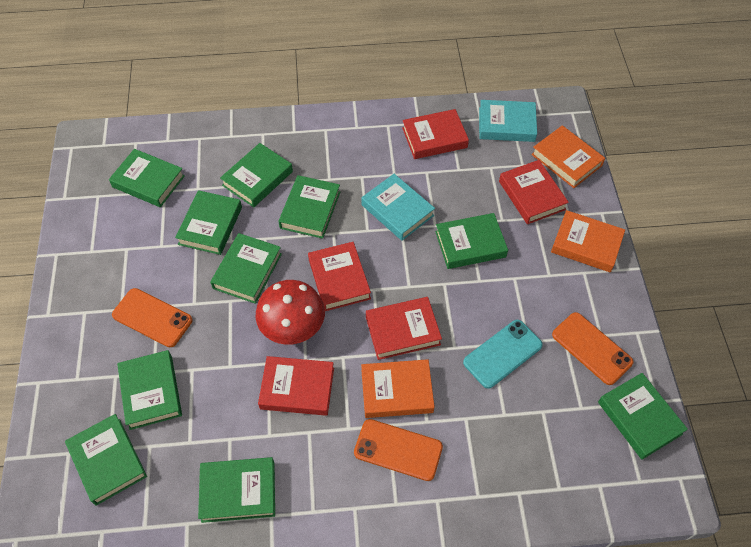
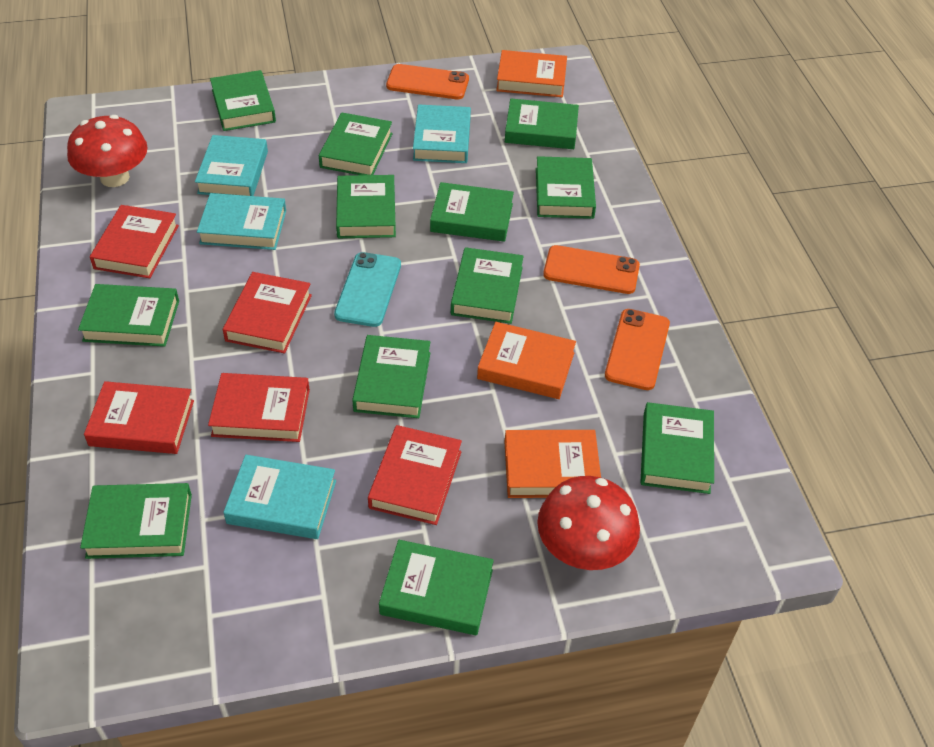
green book: 10 -> 12
red mushroom: 1 -> 2
turquoise book: 2 -> 4

